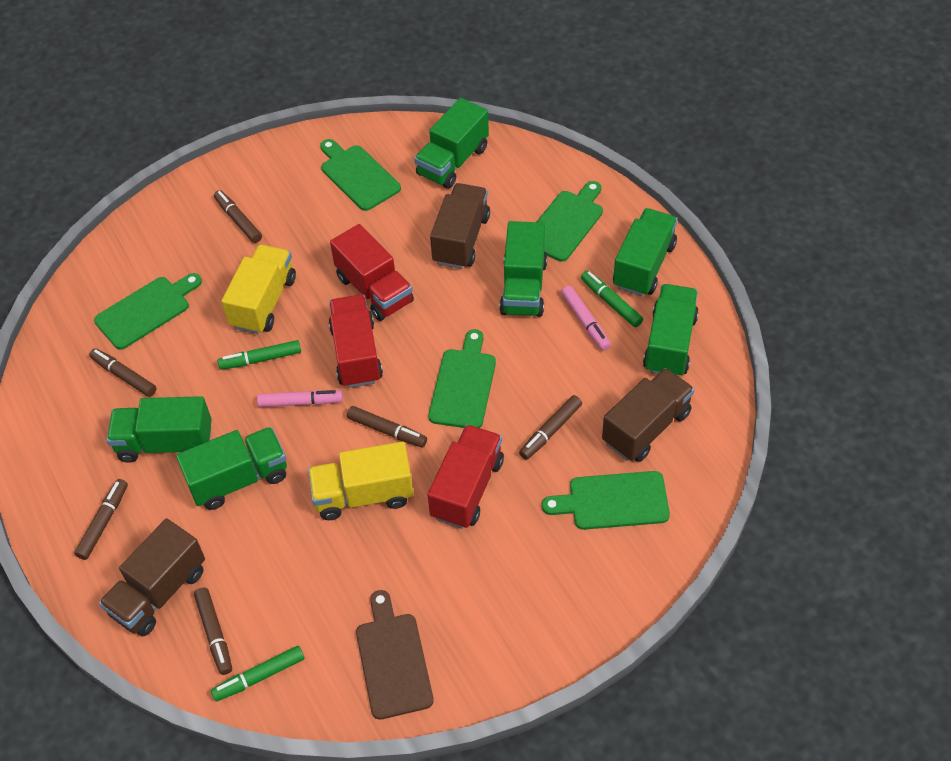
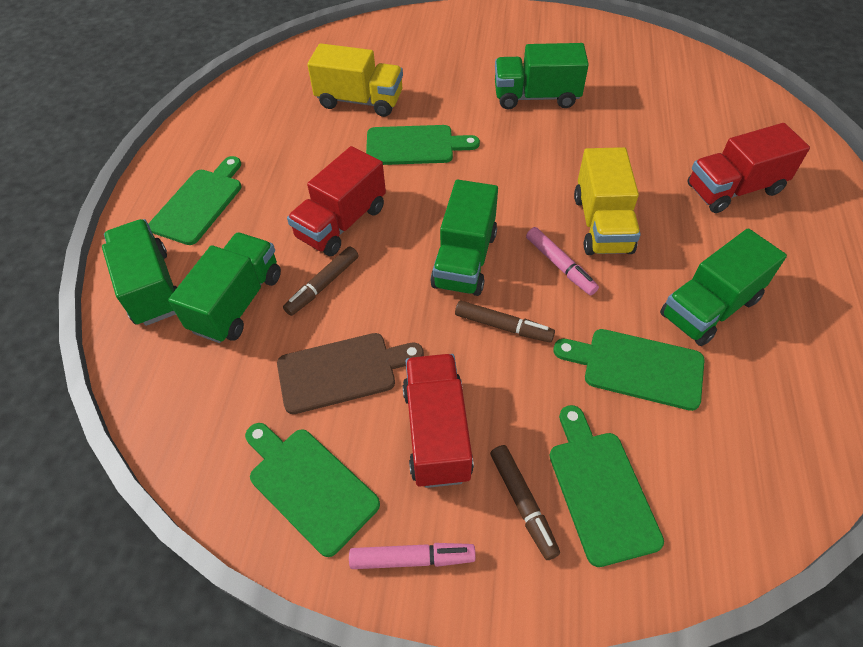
brown marker: 6 -> 3
brown truck: 3 -> 0
green marker: 3 -> 0
green truck: 6 -> 5

